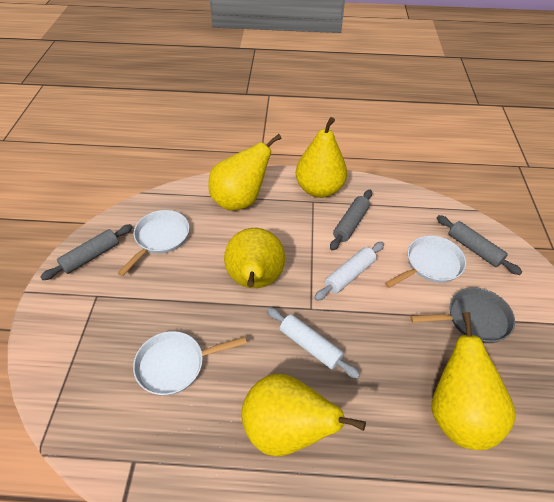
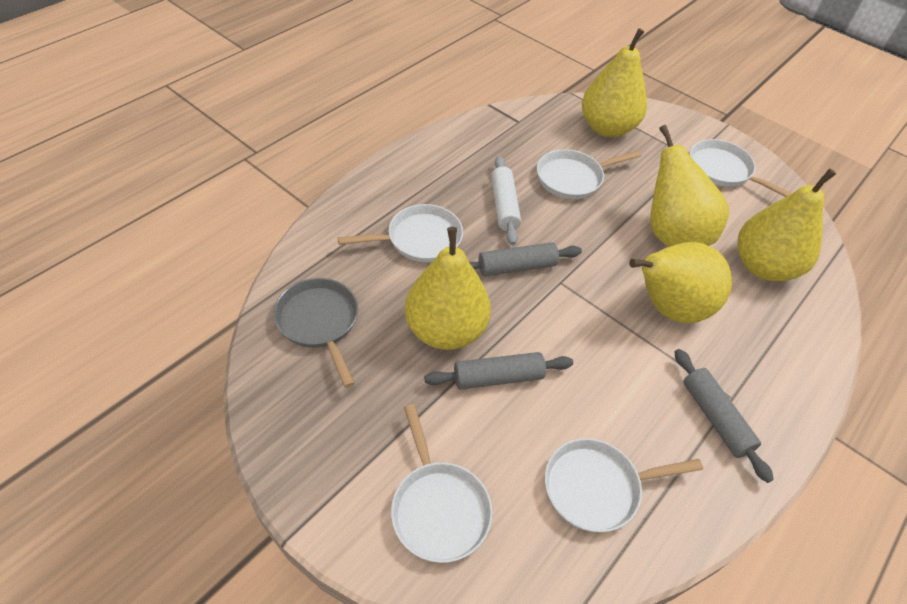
white pan: 3 -> 5
white rolling pin: 2 -> 1

